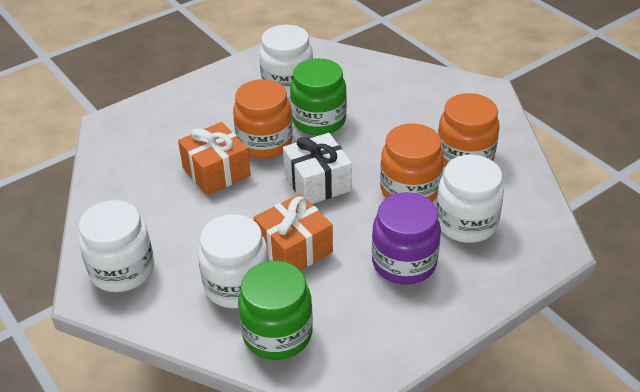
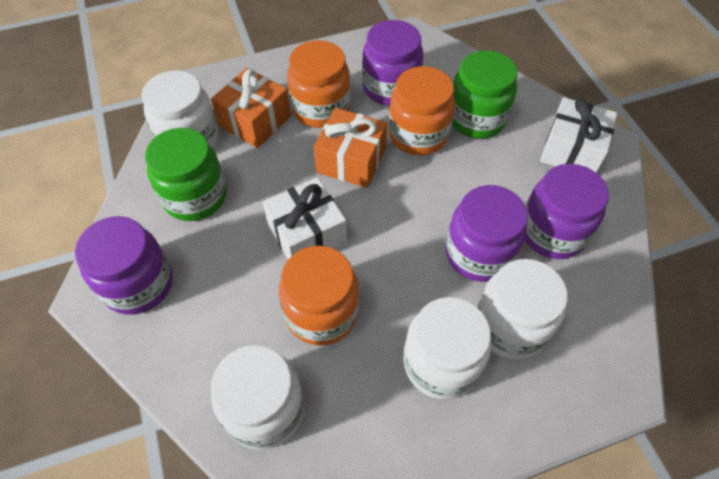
purple jar: 1 -> 4
white gift: 1 -> 2

